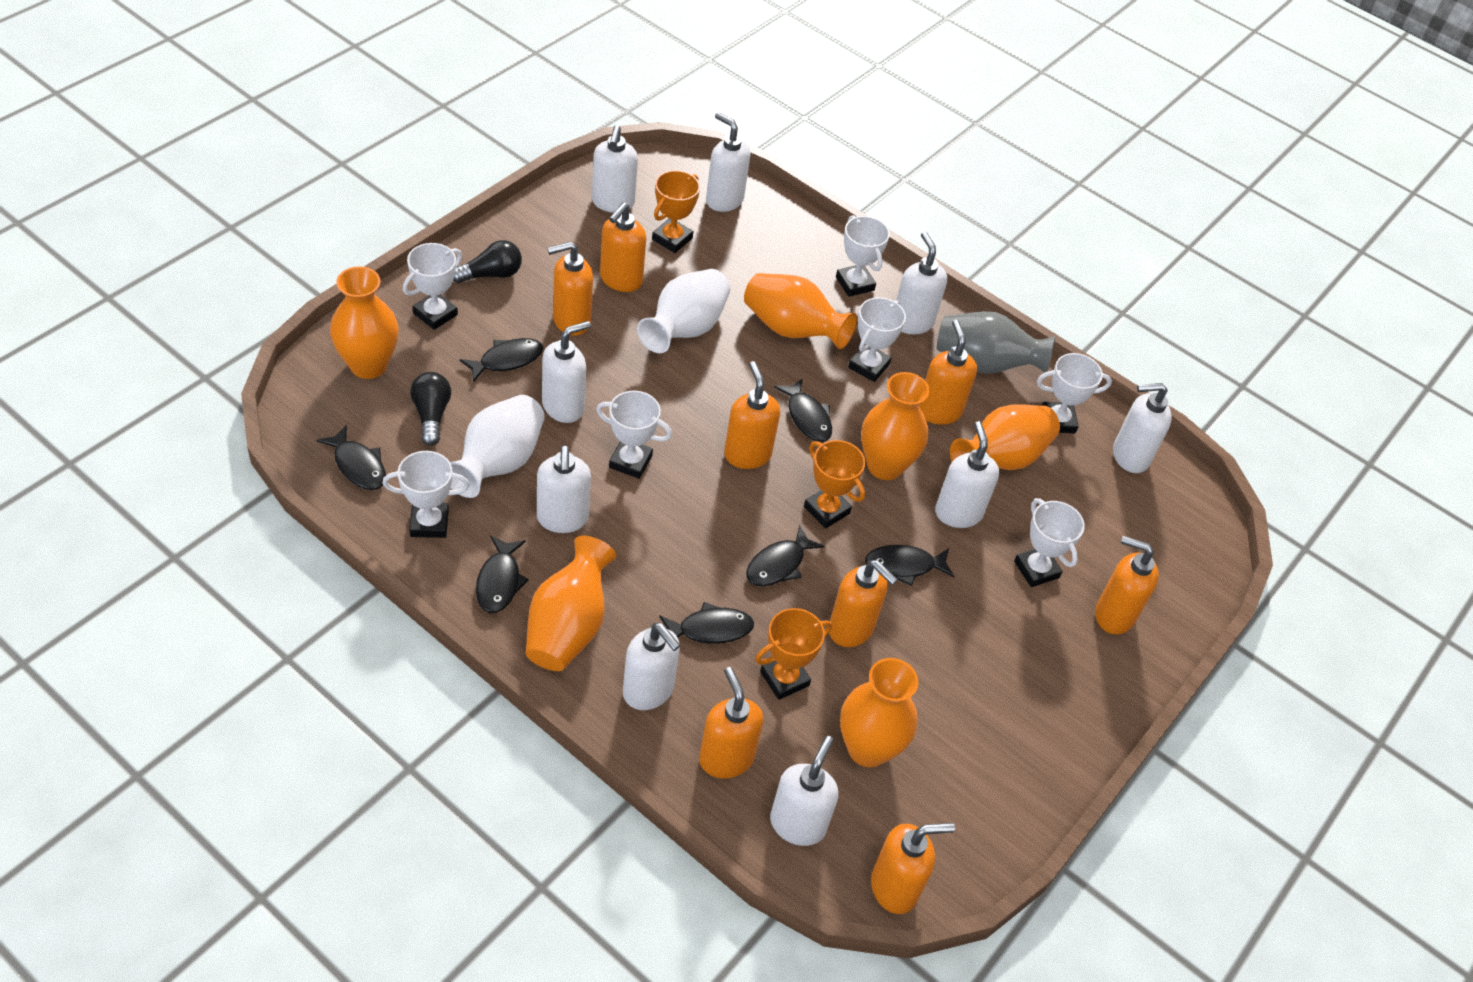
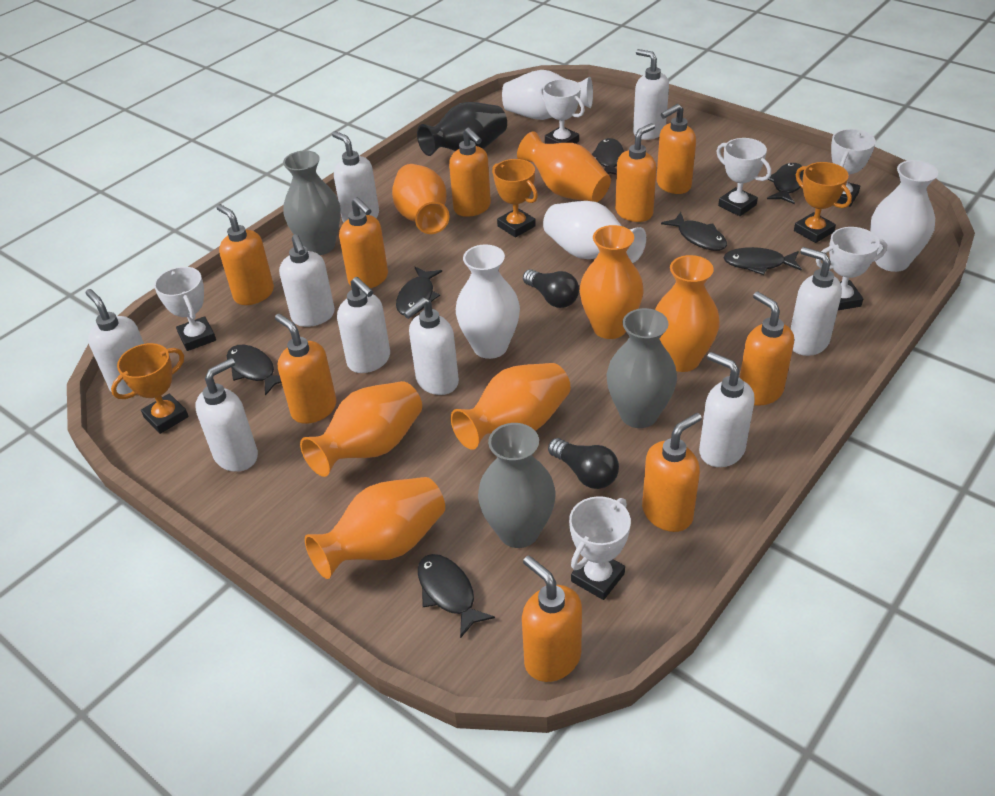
black vase: 0 -> 1
grey vase: 1 -> 3
orange soap dispenser: 8 -> 9
orange vase: 6 -> 7
white trophy: 7 -> 6
white vase: 2 -> 4

